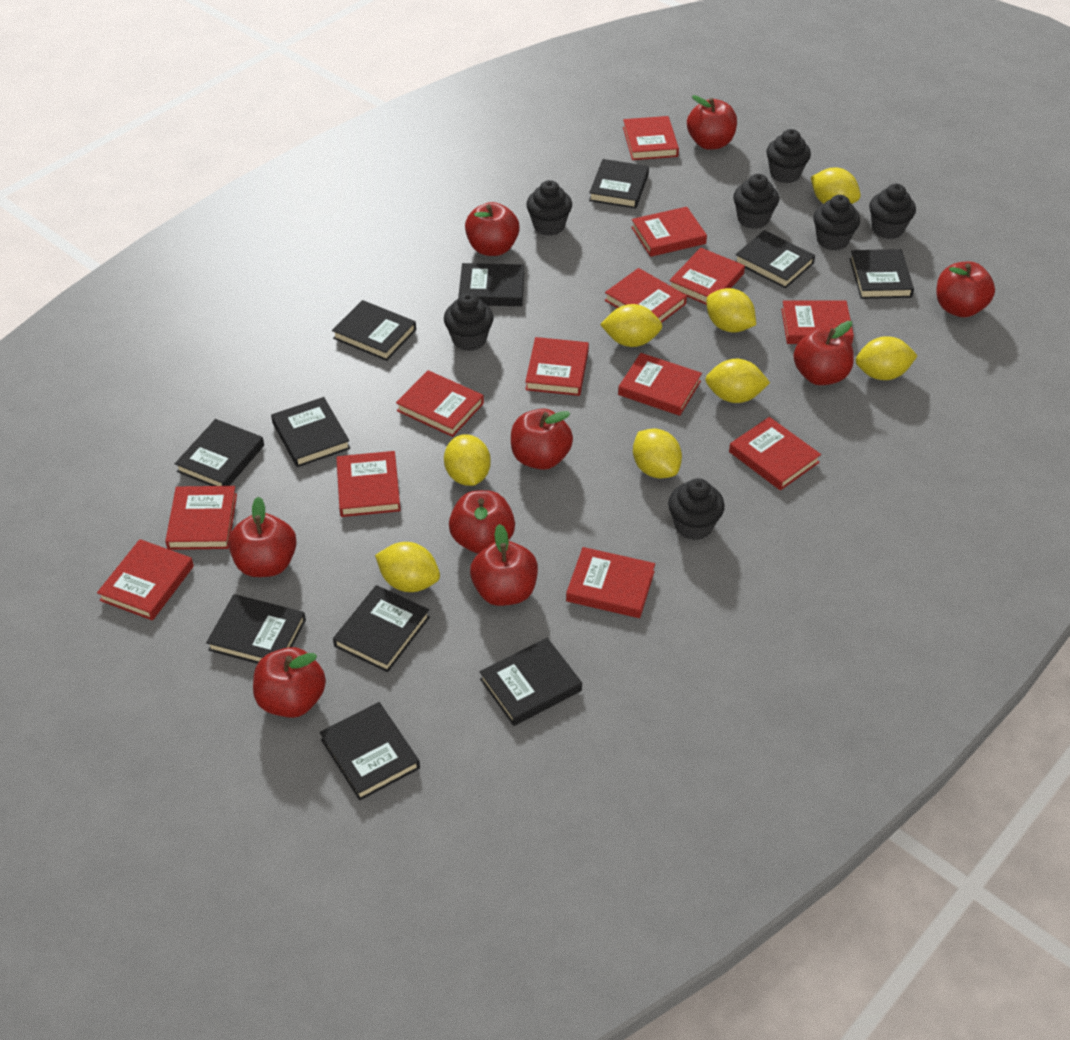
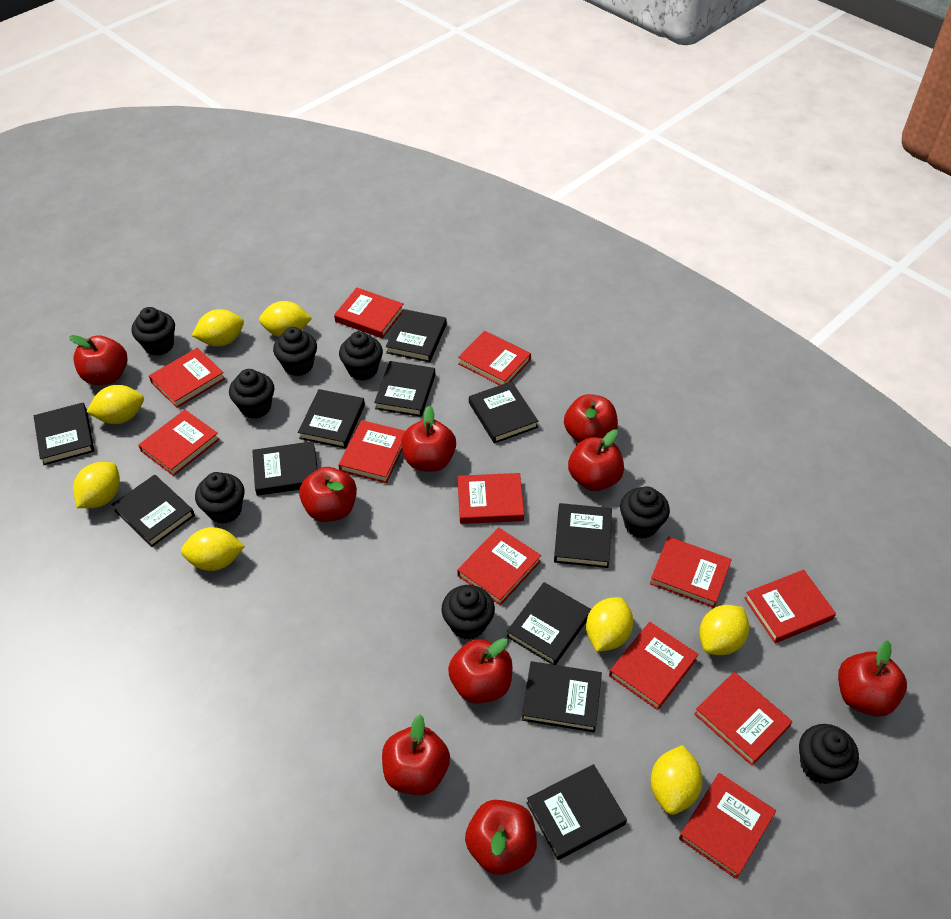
black cupcake: 7 -> 8
red book: 13 -> 12

